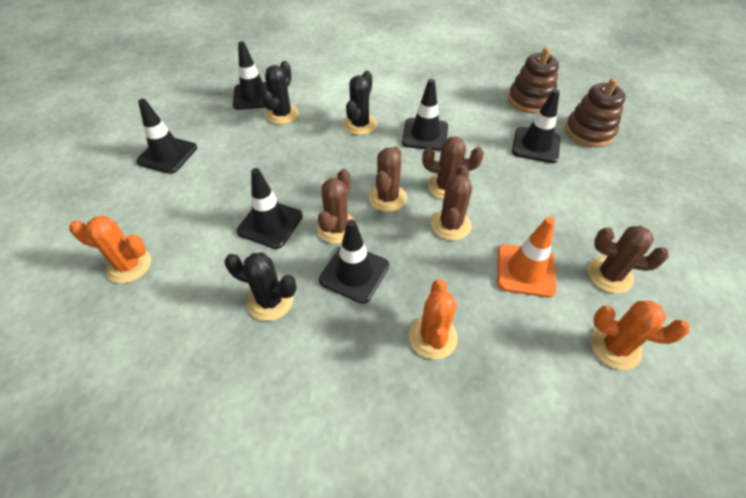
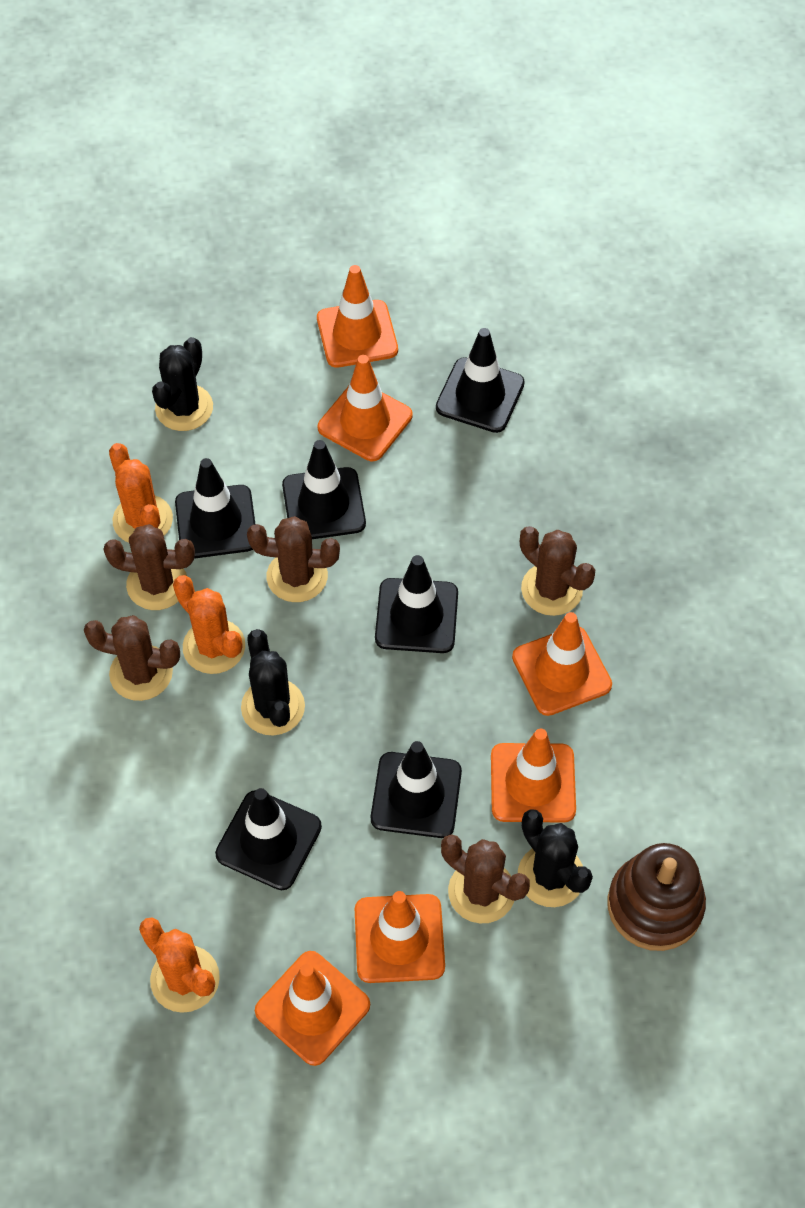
brown stacking toy: 2 -> 1
orange traffic cone: 1 -> 6

